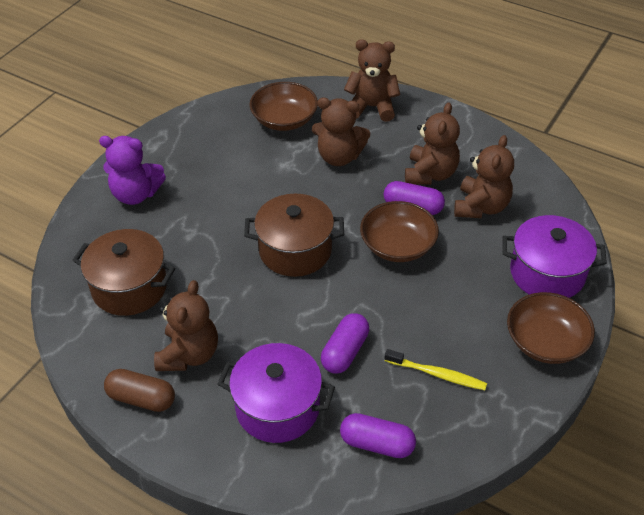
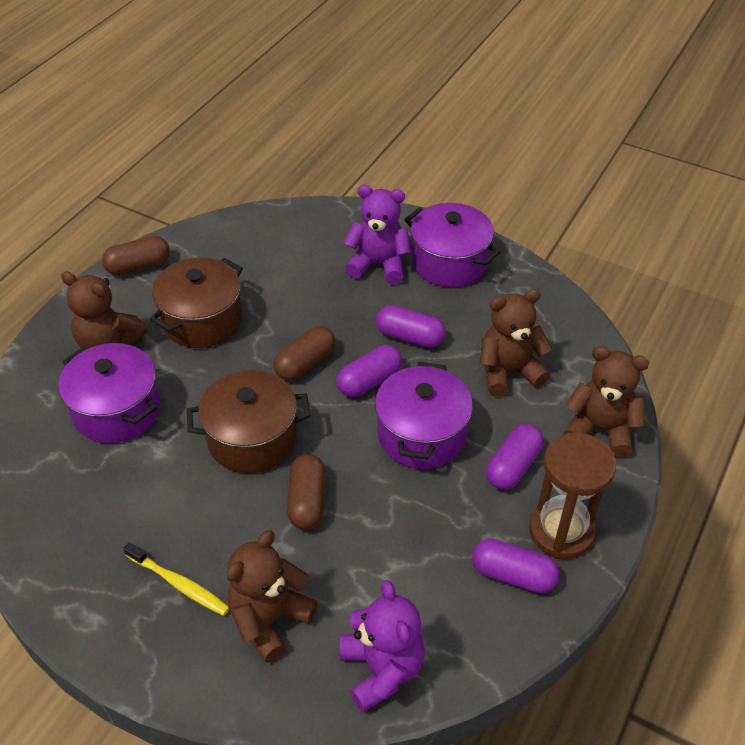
brown bowl: 3 -> 0
brown capsule: 1 -> 3
brown hourglass: 0 -> 1
brown teddy bear: 5 -> 4
purple capsule: 3 -> 4
purple pot: 2 -> 3
purple teddy bear: 1 -> 2

